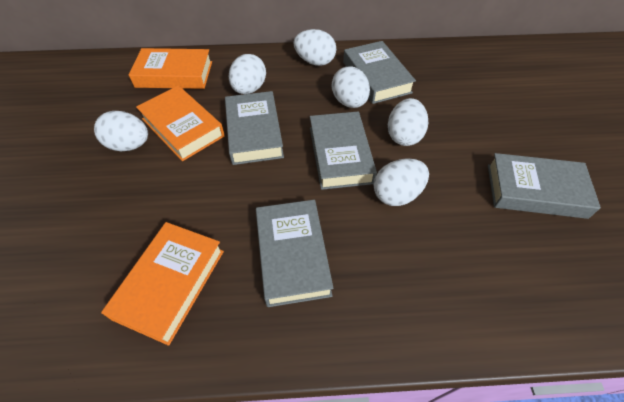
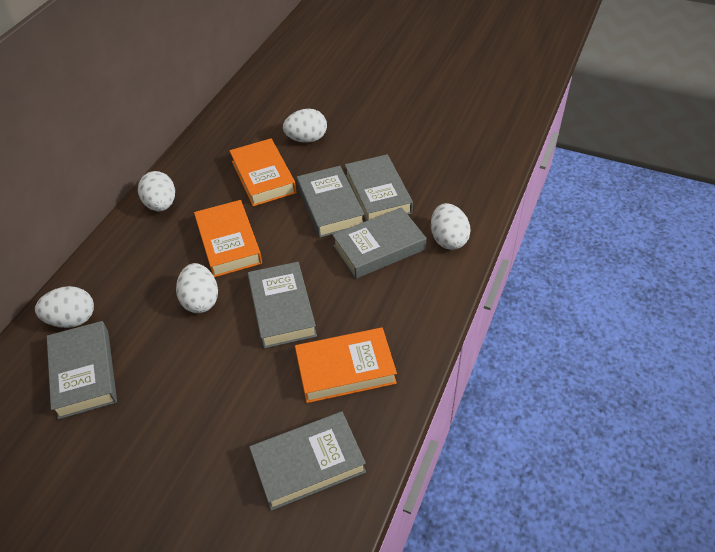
grey book: 5 -> 6
white egg: 6 -> 5

